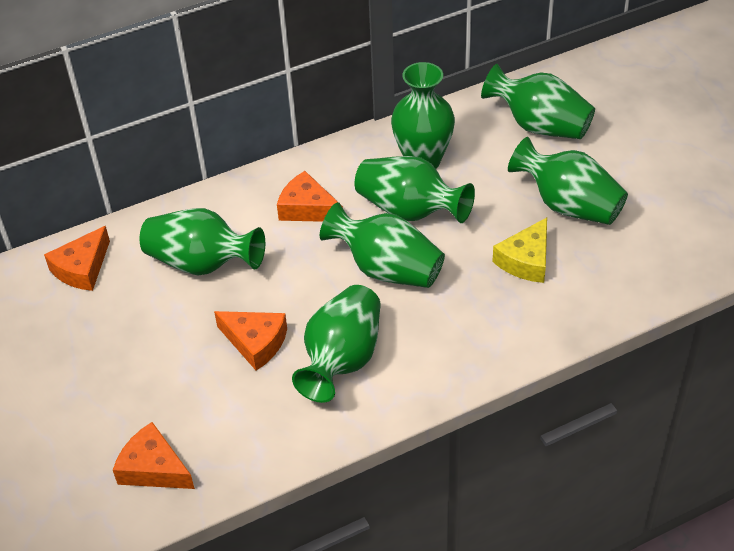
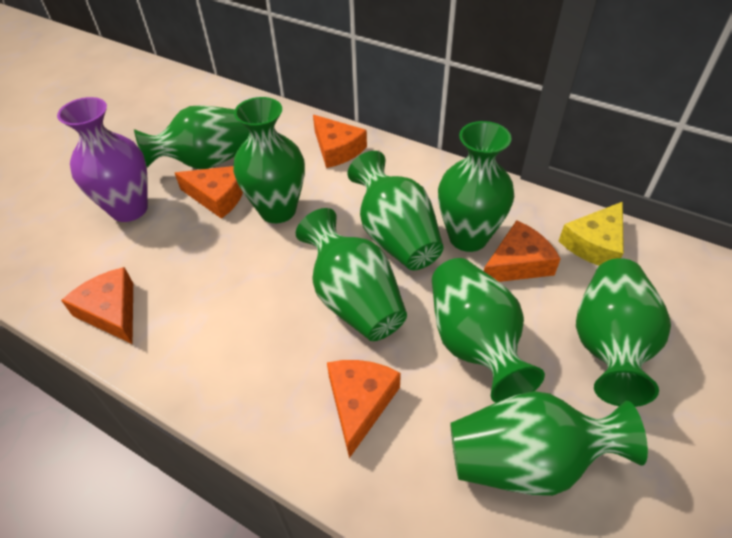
green vase: 7 -> 8
orange cheese: 4 -> 5
purple vase: 0 -> 1

